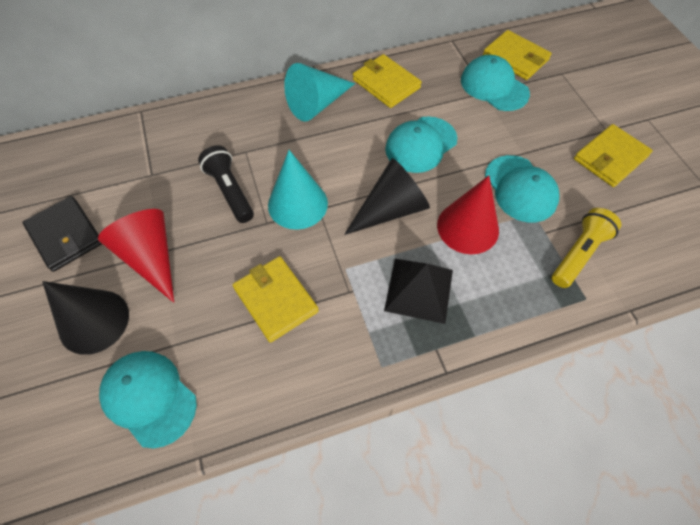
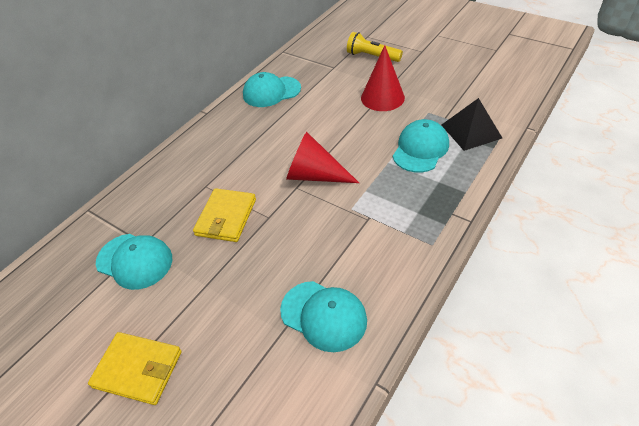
black cone: 2 -> 0
black flashlight: 1 -> 0
black wallet: 1 -> 0
turquoise cone: 2 -> 0
yellow wallet: 4 -> 2

